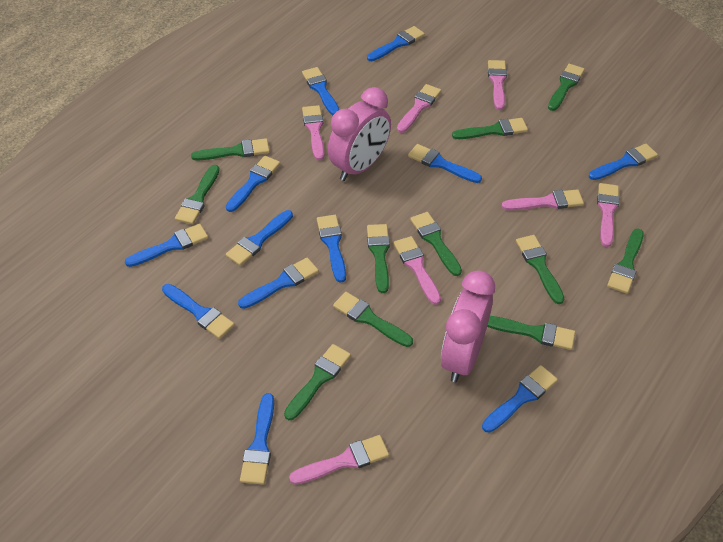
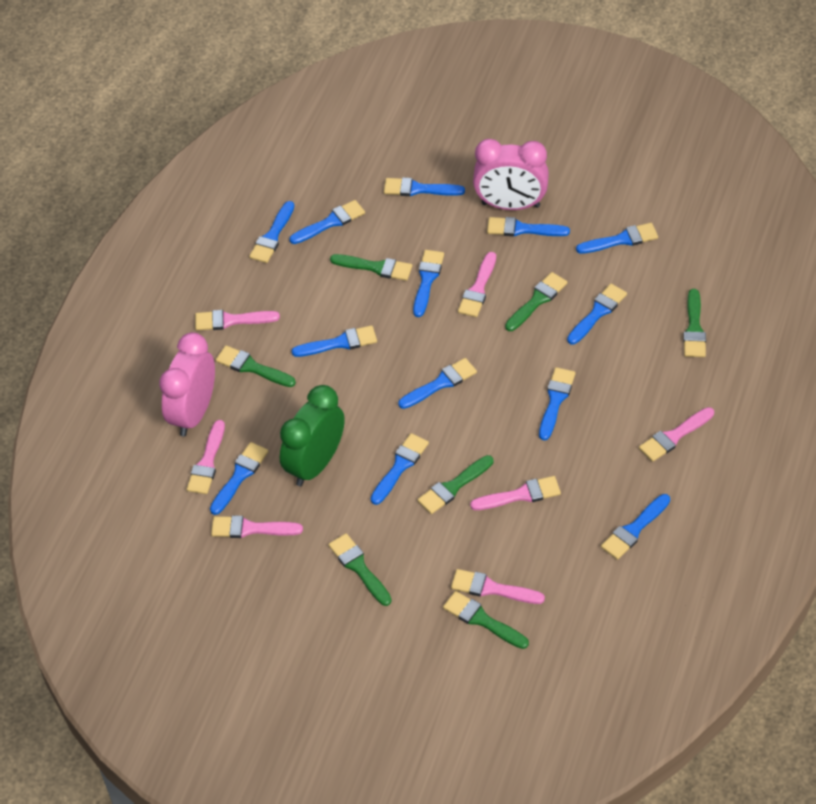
blue brush: 12 -> 13
green brush: 11 -> 7
green clock: 0 -> 1

